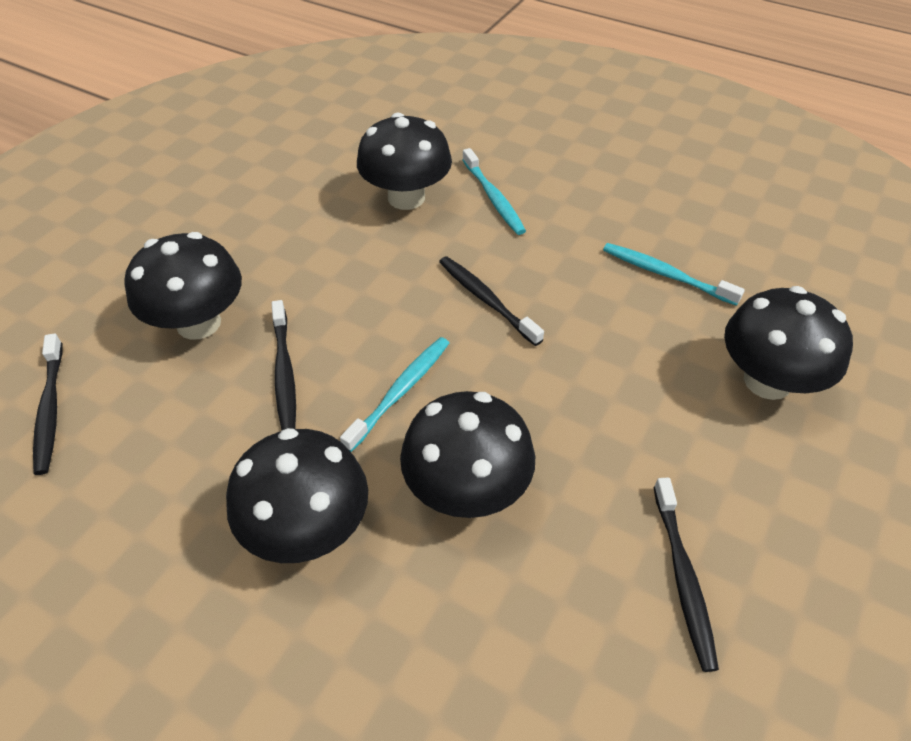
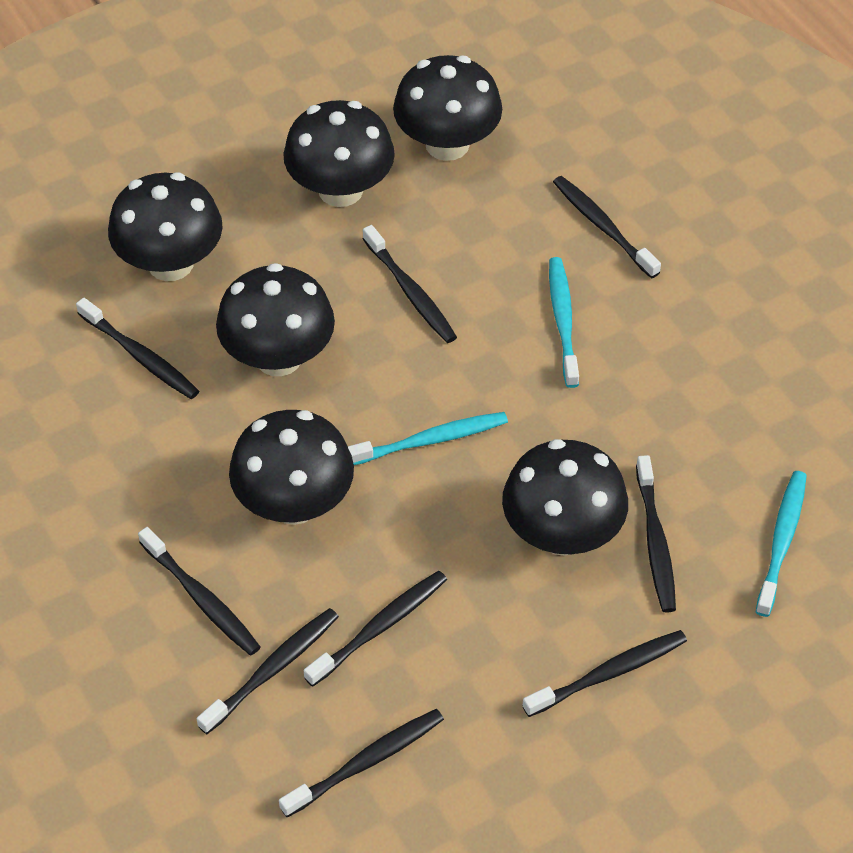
black mushroom: 5 -> 6
black toothbrush: 4 -> 9

